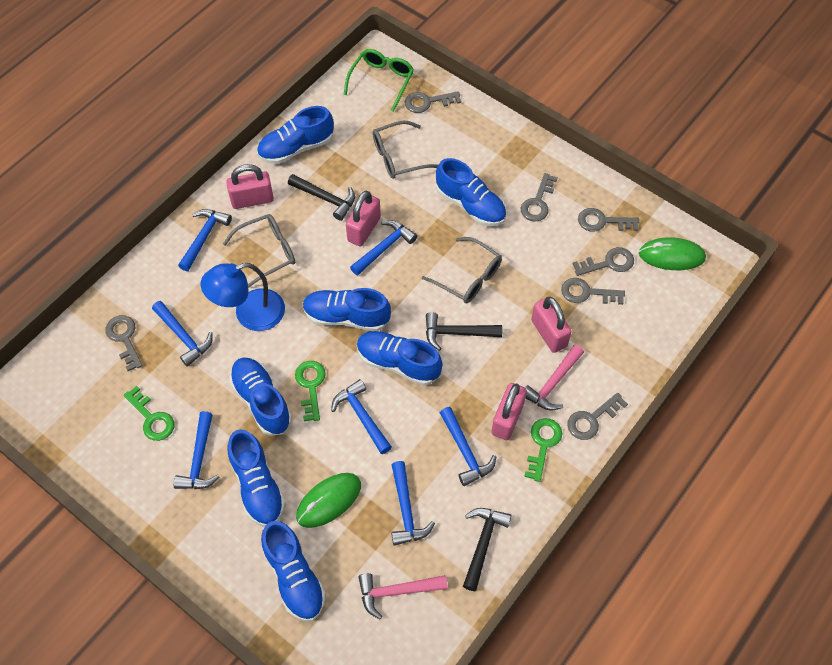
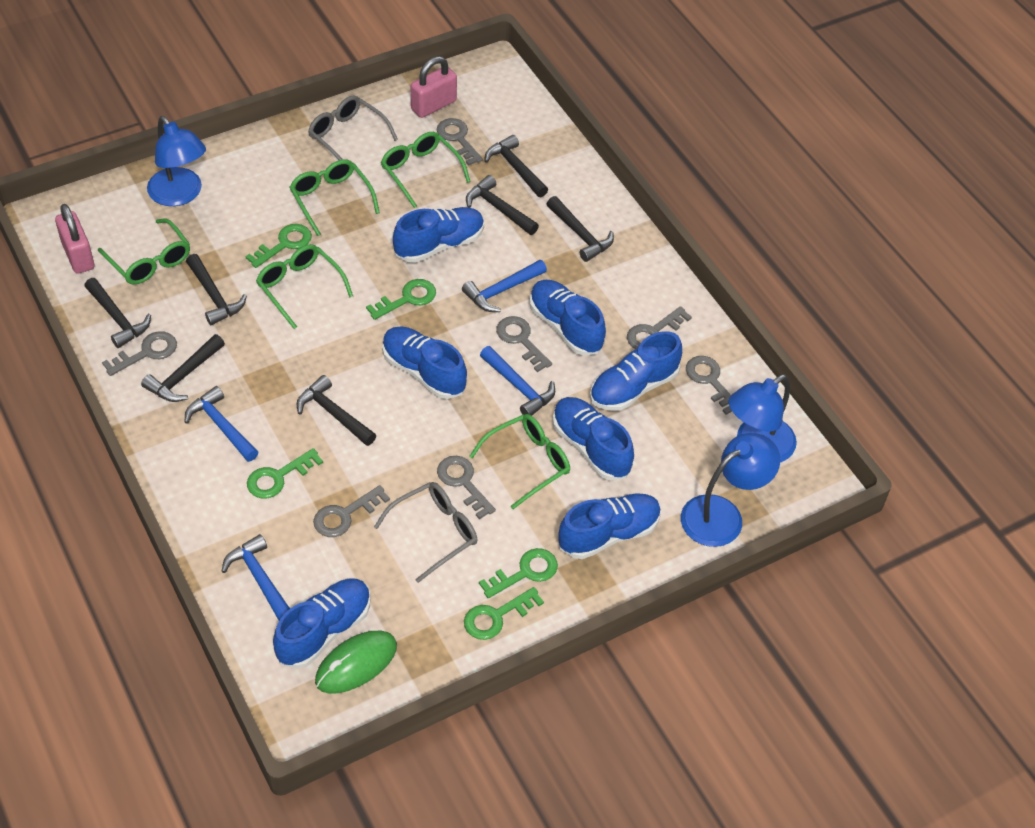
black hammer: 3 -> 7
blue hammer: 7 -> 4
blue lamp: 1 -> 3
green glasses: 1 -> 5
green key: 3 -> 5
green mouse: 2 -> 1
grey glasses: 3 -> 2
pink hammer: 2 -> 0
pink padlock: 4 -> 2

